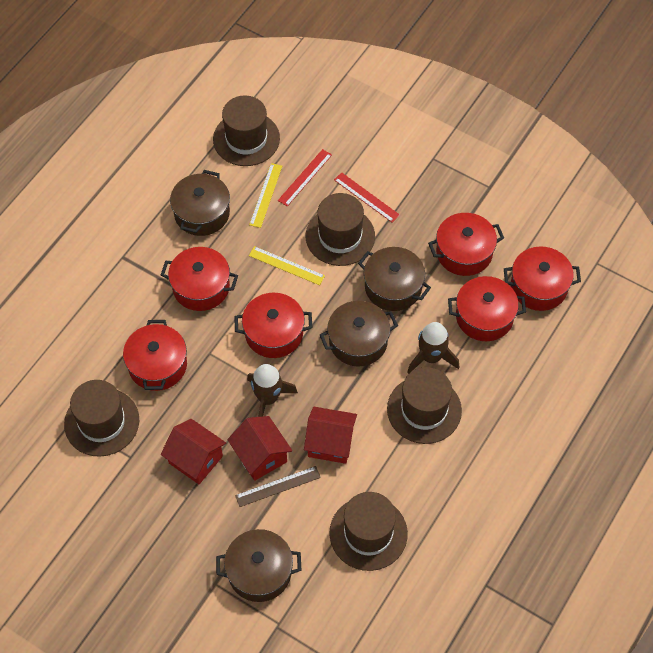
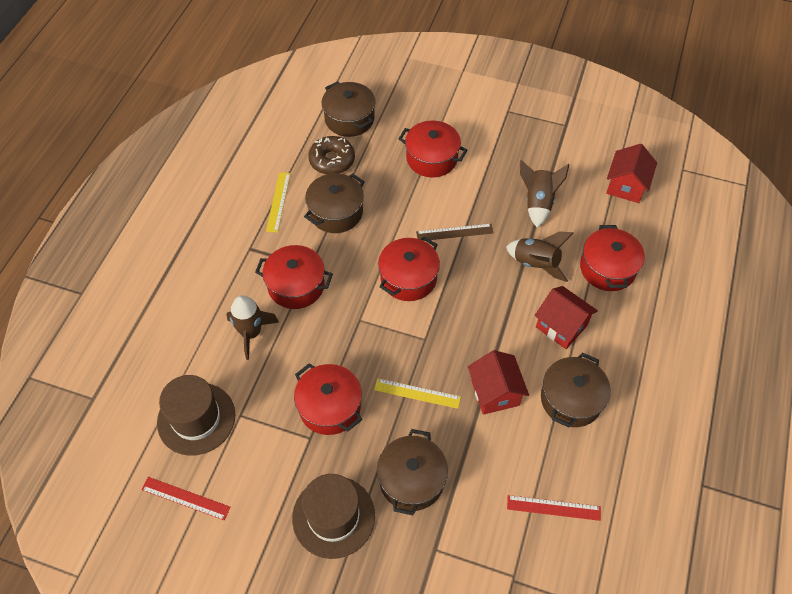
brown donut: 0 -> 1
brown hat: 5 -> 2
brown rocket: 2 -> 3
red pot: 6 -> 5

